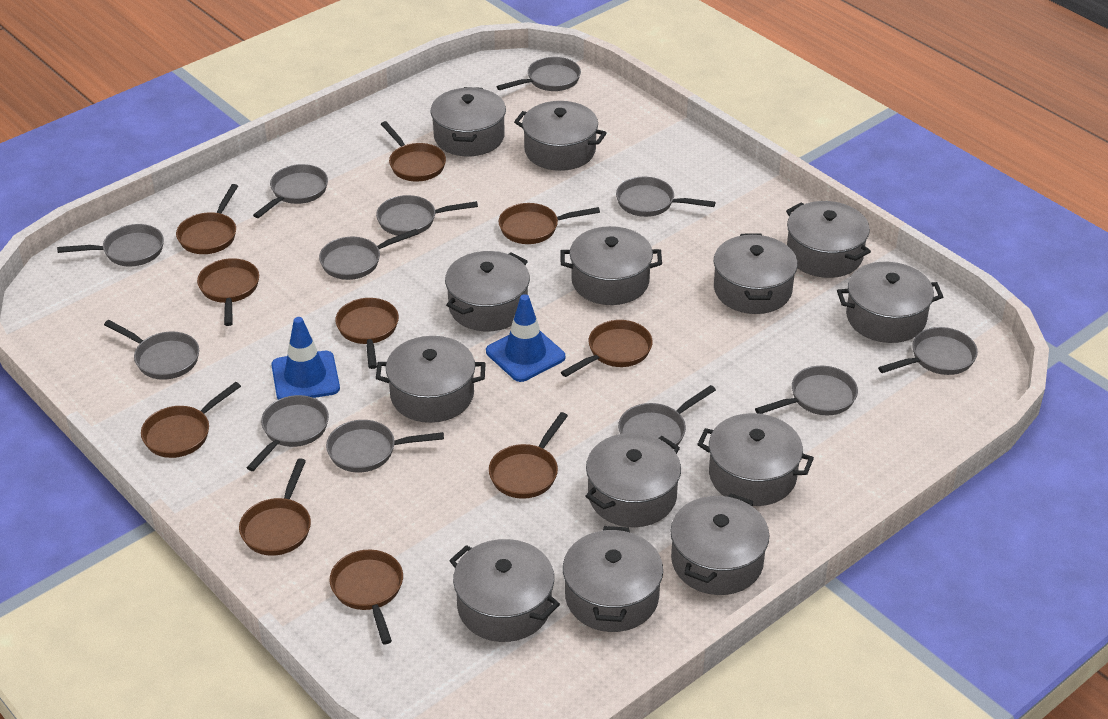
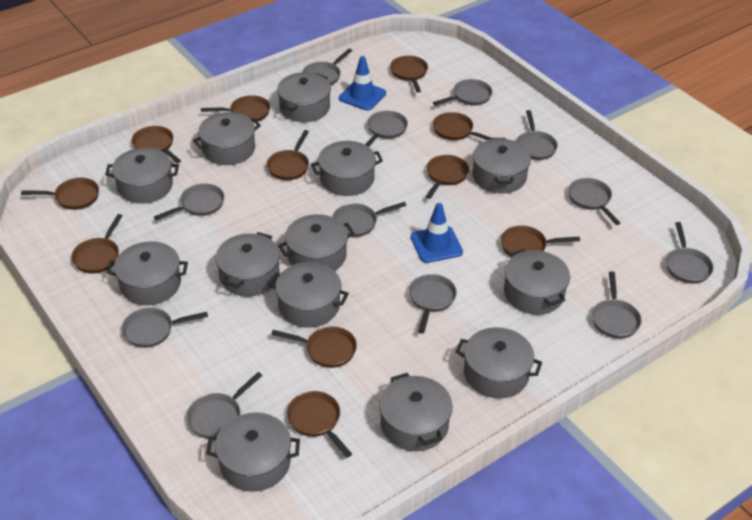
brown pan: 10 -> 11

